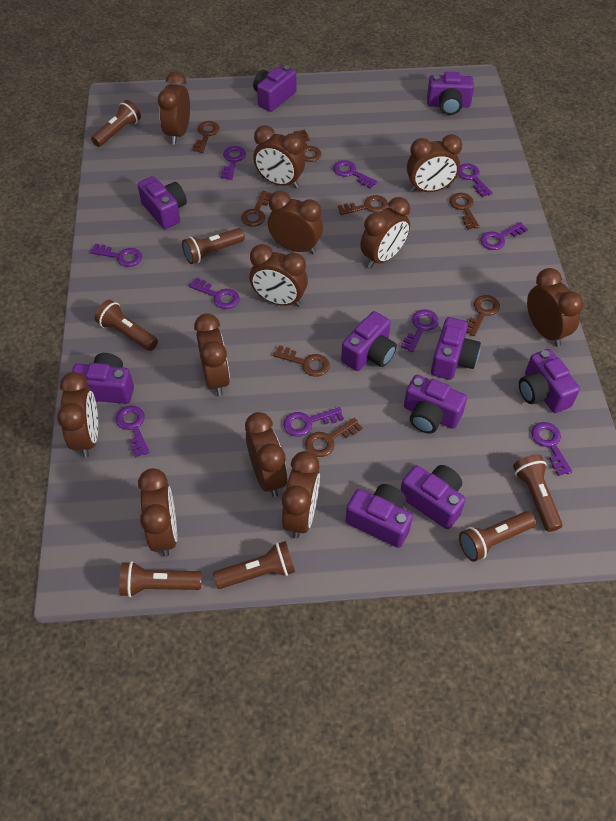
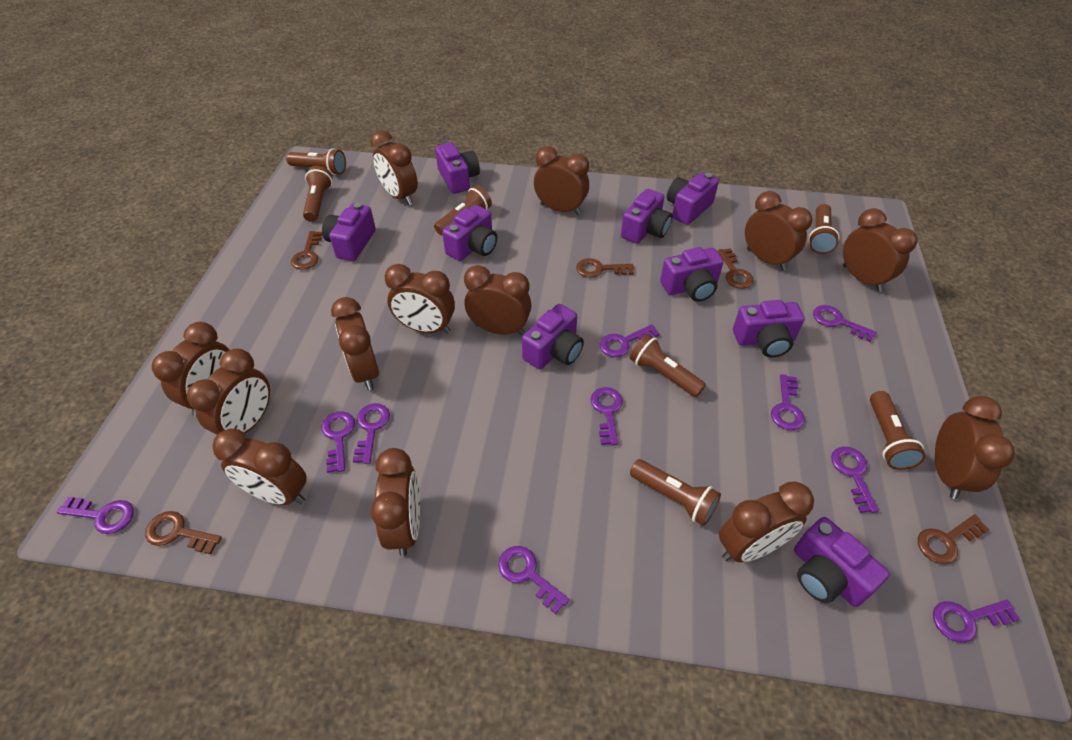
brown clock: 12 -> 13
brown key: 8 -> 5
purple camera: 10 -> 9

